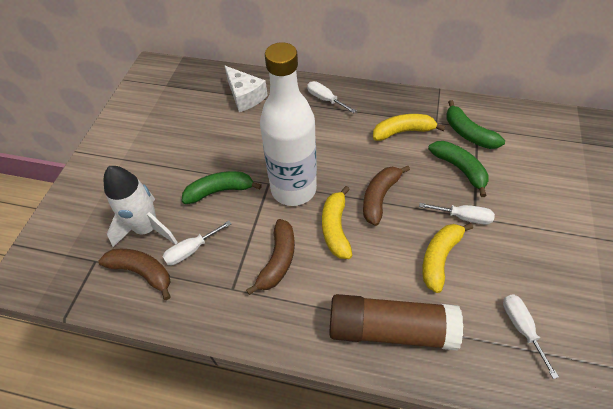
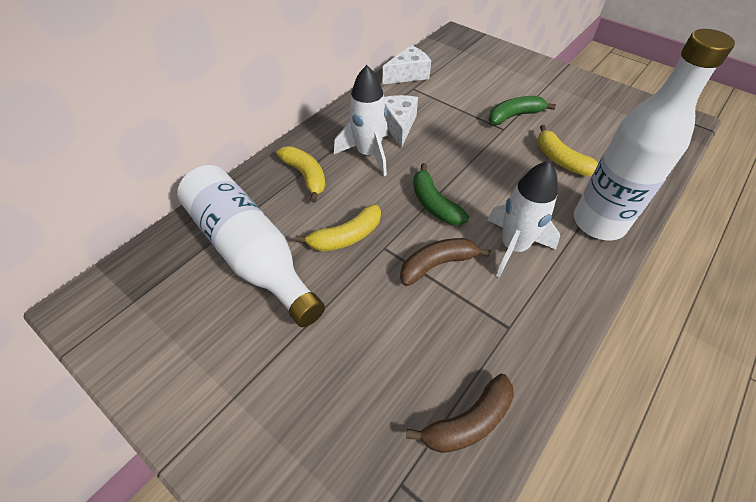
brown banana: 3 -> 2
brown glue stick: 1 -> 0
green banana: 3 -> 2
white bottle: 1 -> 2
white cheese: 1 -> 2
white rocket: 1 -> 2
white screwdriver: 4 -> 0

